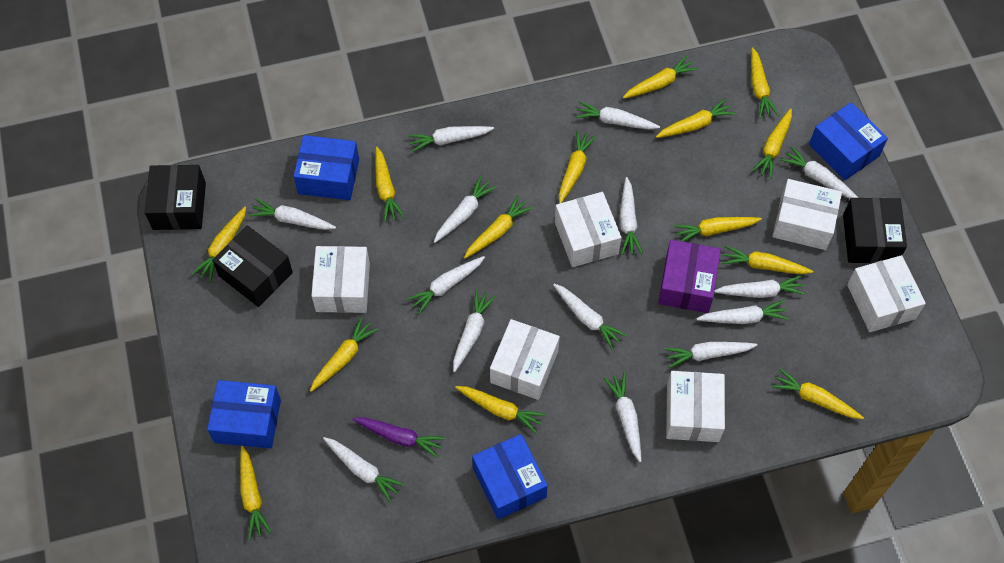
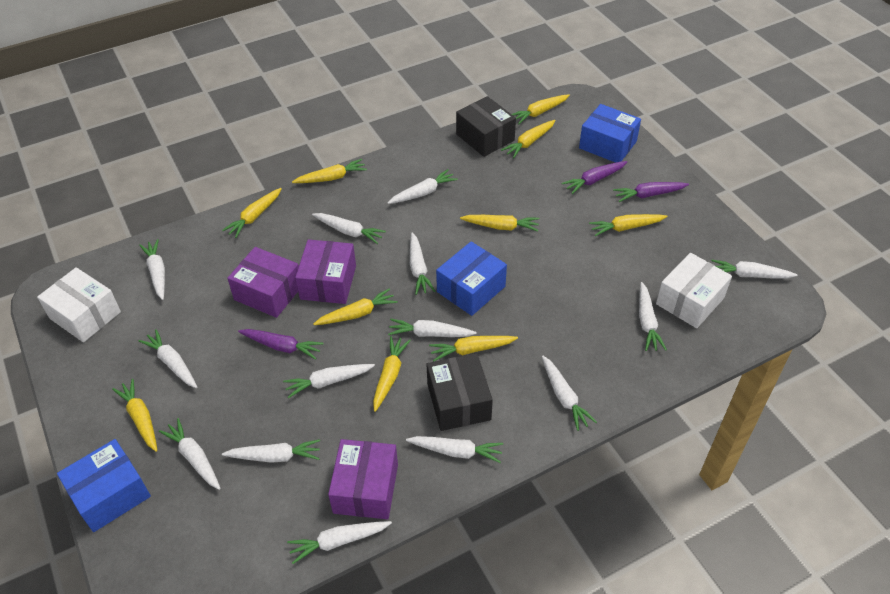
black box: 3 -> 2
blue box: 4 -> 3
purple box: 1 -> 3
purple carrot: 1 -> 3
white box: 6 -> 2
yellow carrot: 14 -> 10

